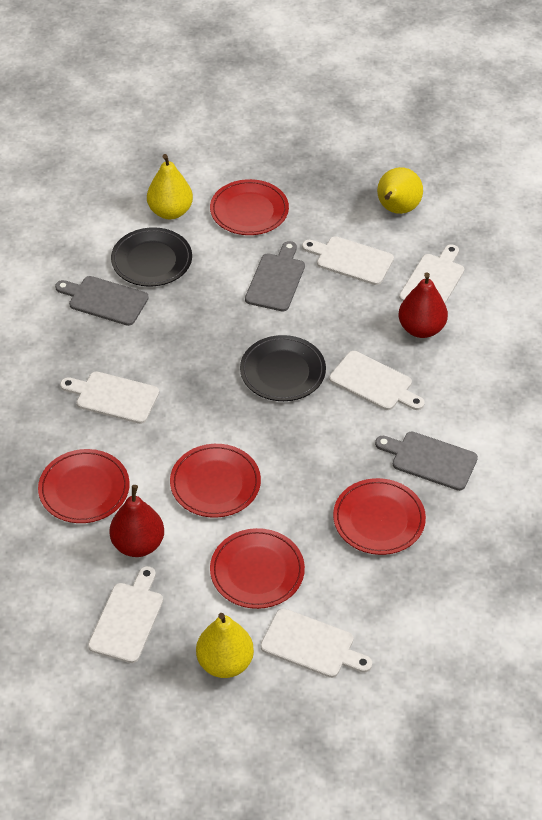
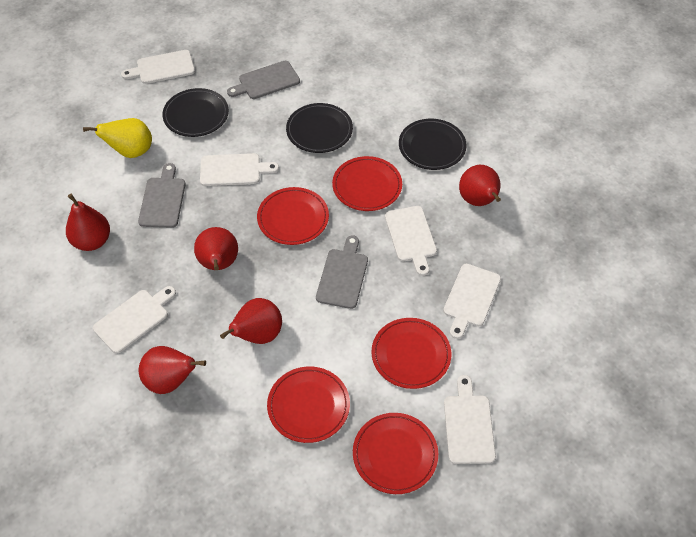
black plate: 2 -> 3
red pear: 2 -> 5
yellow pear: 3 -> 1

